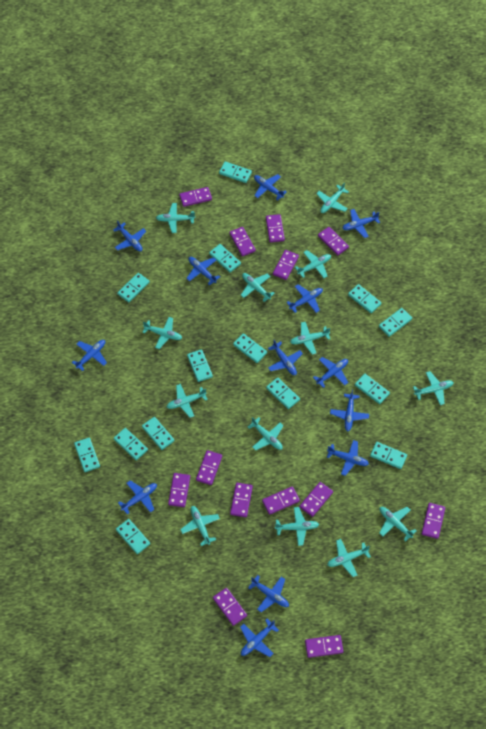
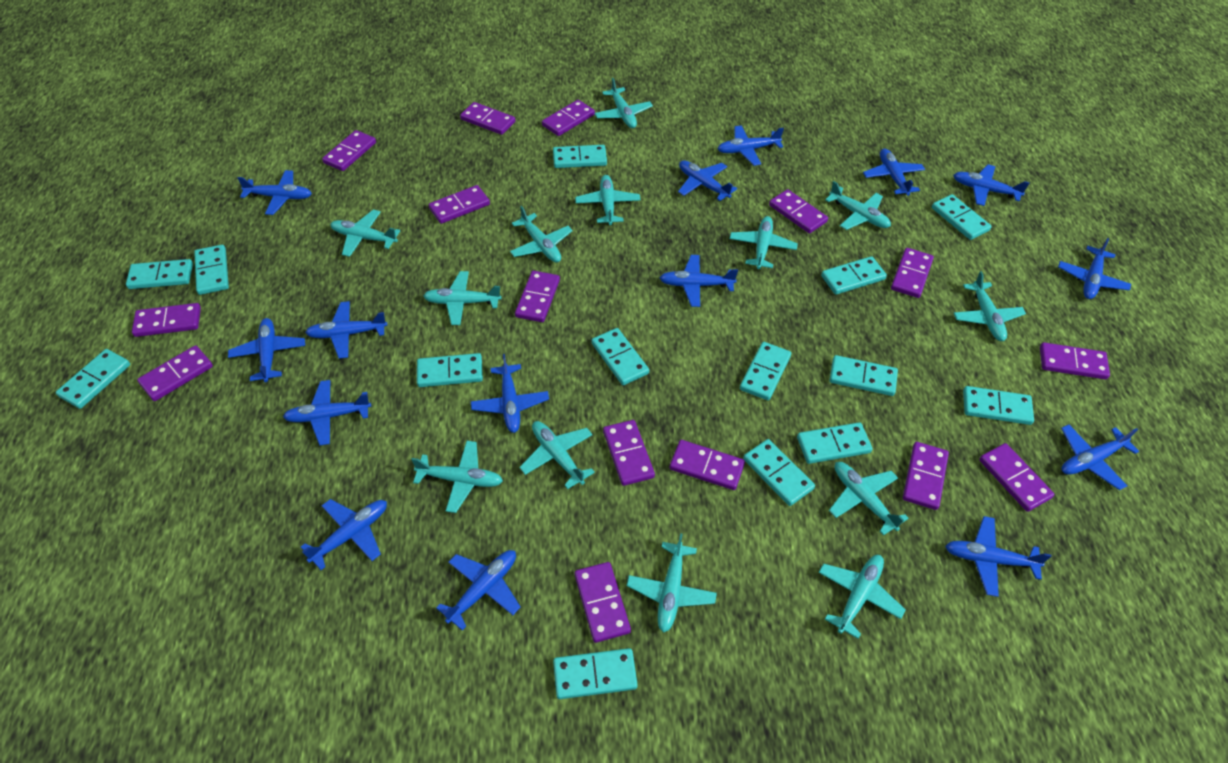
blue plane: 13 -> 15
purple domino: 13 -> 15

